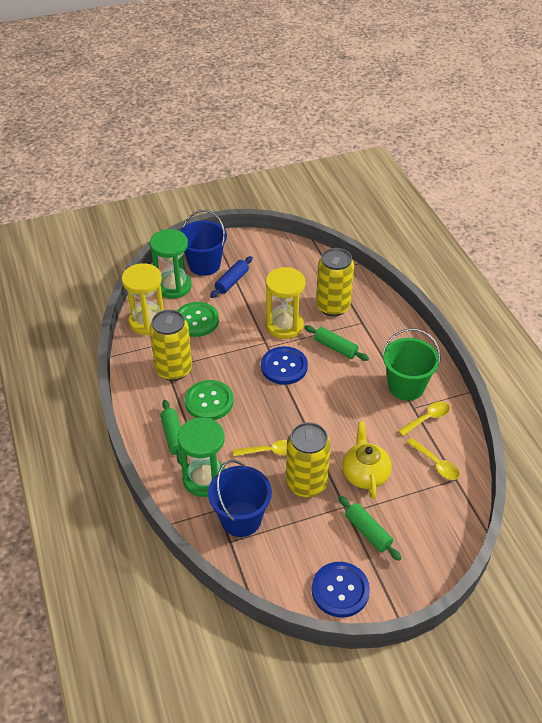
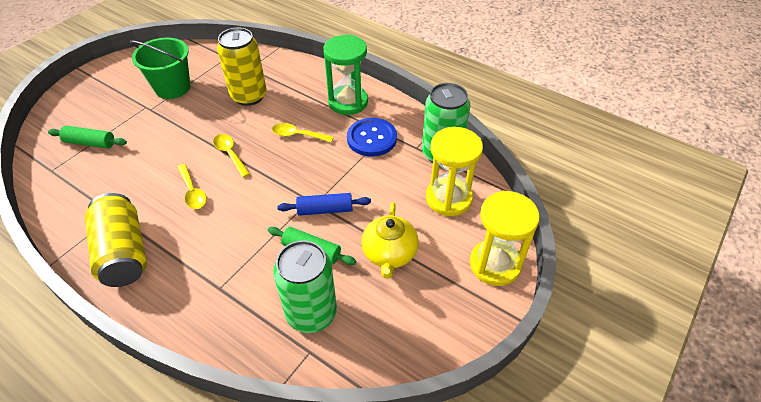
blue bucket: 2 -> 0
blue button: 2 -> 1
green button: 2 -> 0
green can: 0 -> 2
green hourglass: 2 -> 1
green rolling pin: 3 -> 2
yellow can: 3 -> 2

